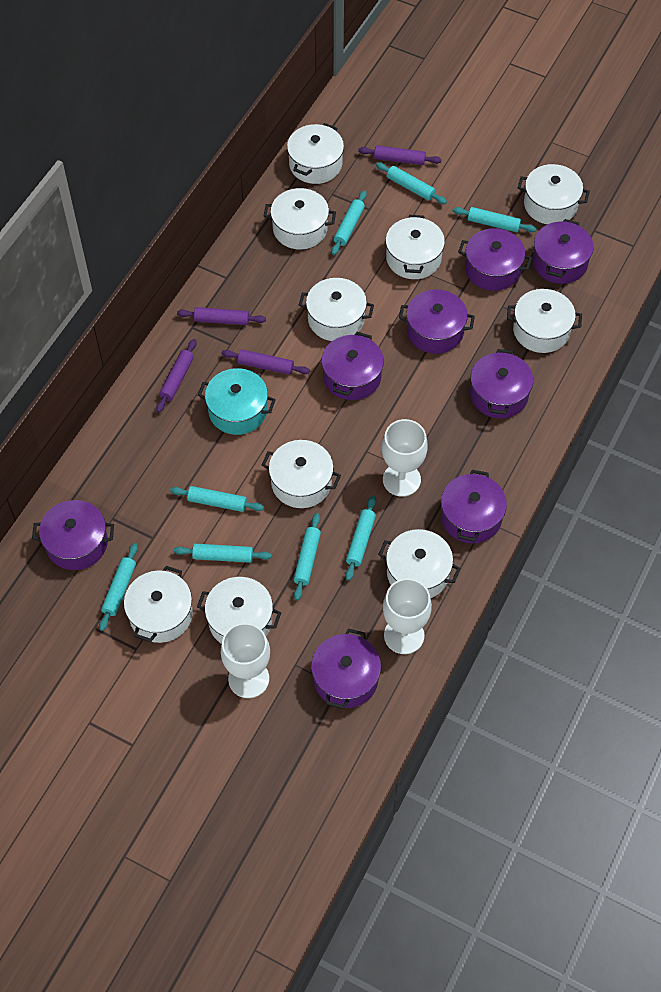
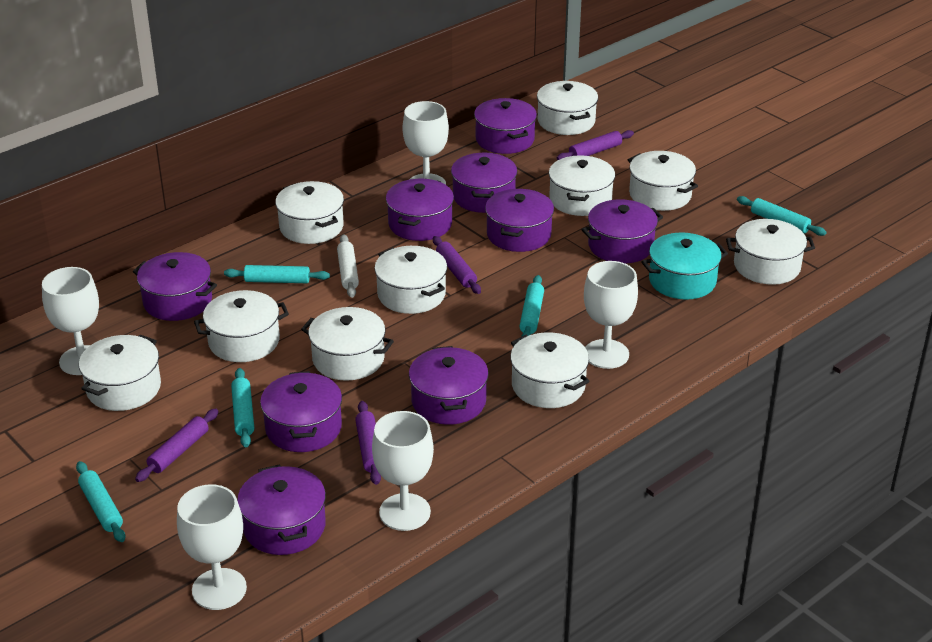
purple pot: 8 -> 9
turquoise rolling pin: 8 -> 5
white goblet: 3 -> 5
white rolling pin: 0 -> 1

